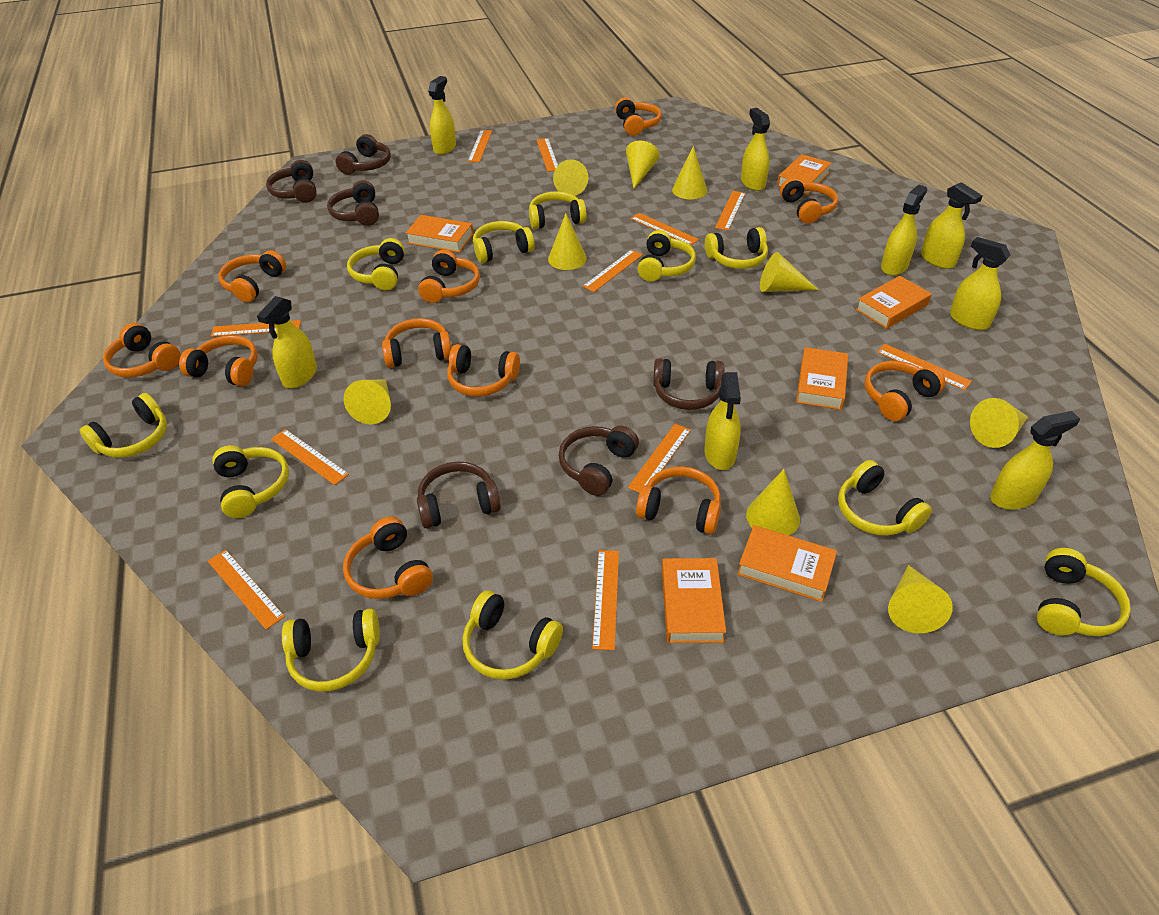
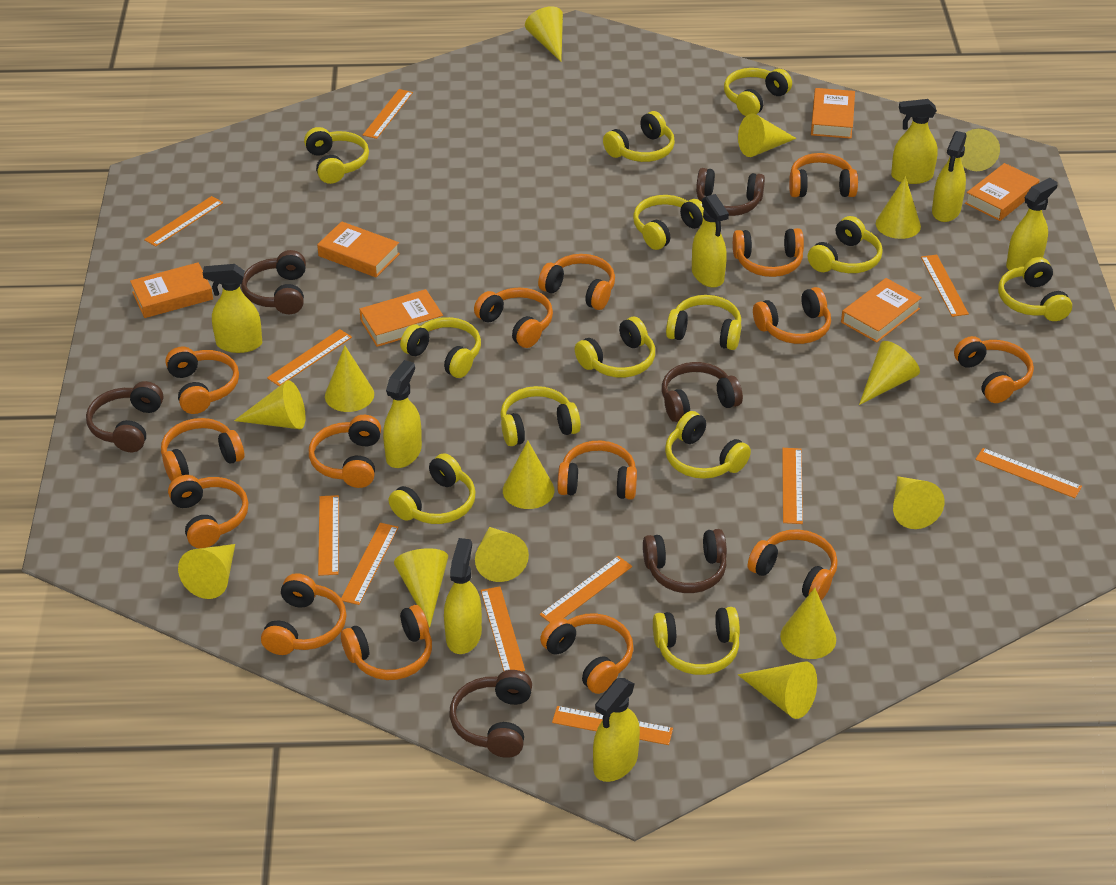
orange headphones: 11 -> 15
yellow cone: 9 -> 14
yellow headphones: 11 -> 13

